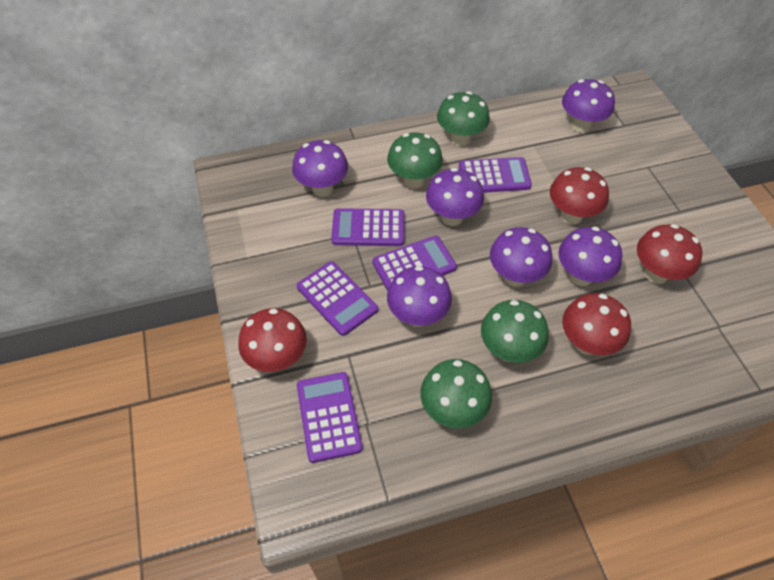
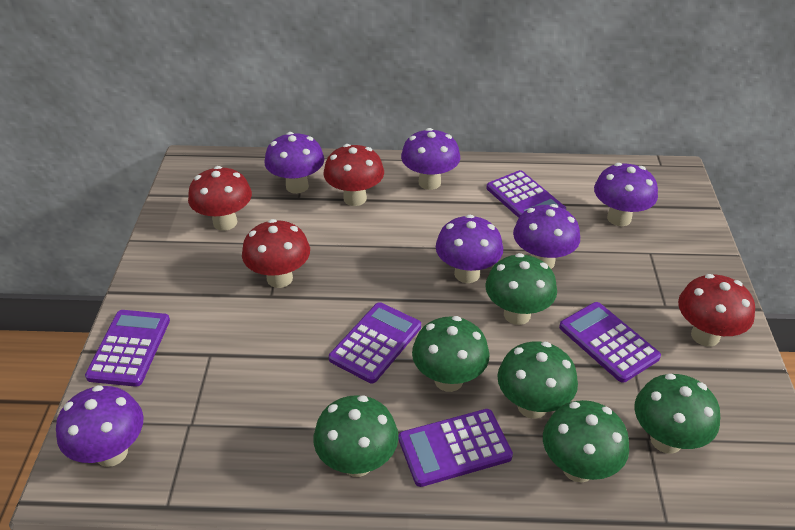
green mushroom: 4 -> 6

